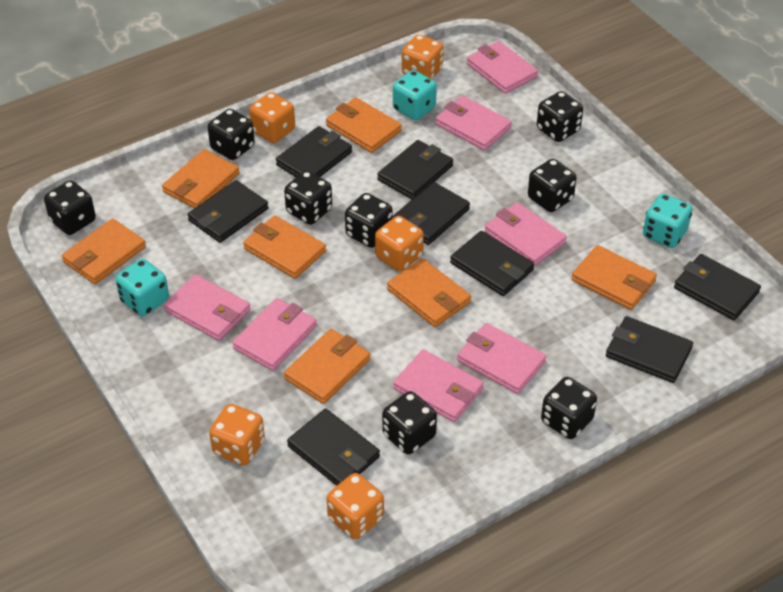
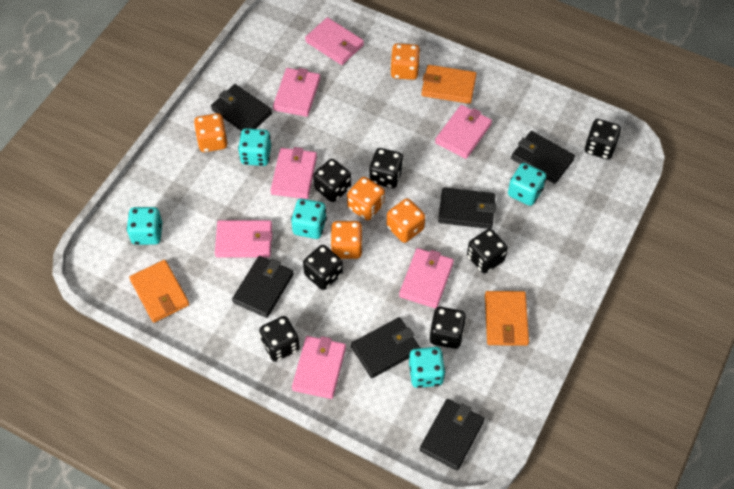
black dice: 8 -> 7
black wallet: 8 -> 6
orange wallet: 7 -> 3
turquoise dice: 3 -> 5

